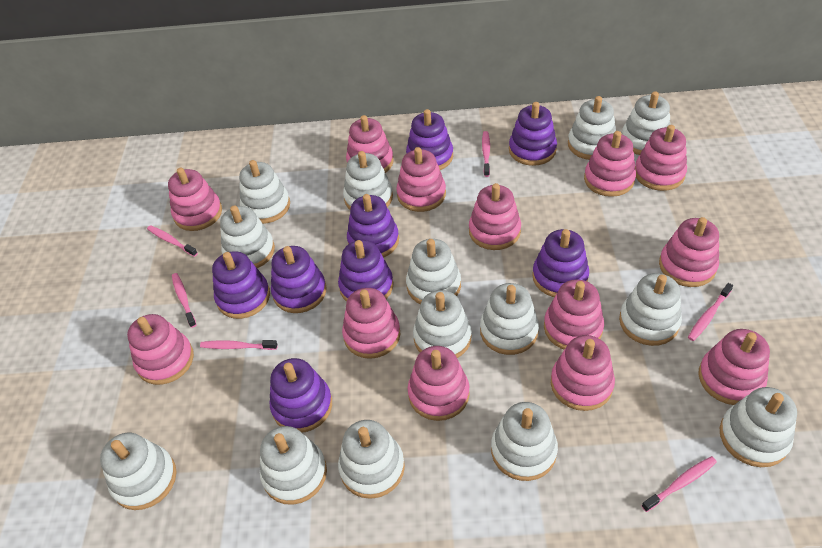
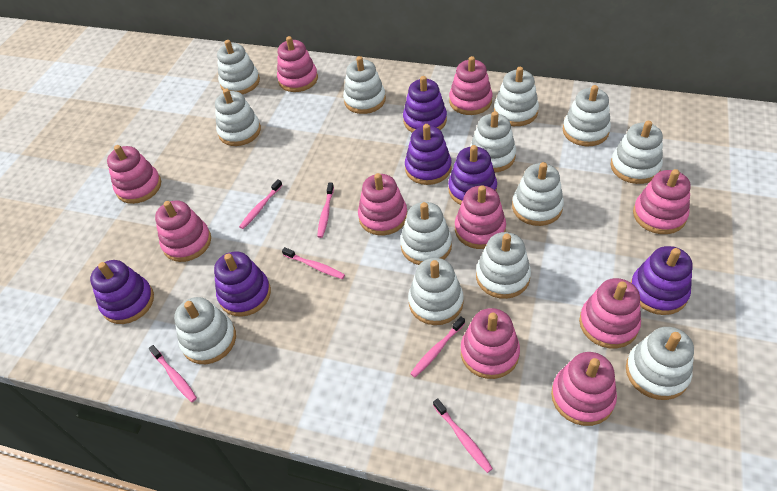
pink stacking toy: 13 -> 10
purple stacking toy: 8 -> 6
white stacking toy: 14 -> 13

